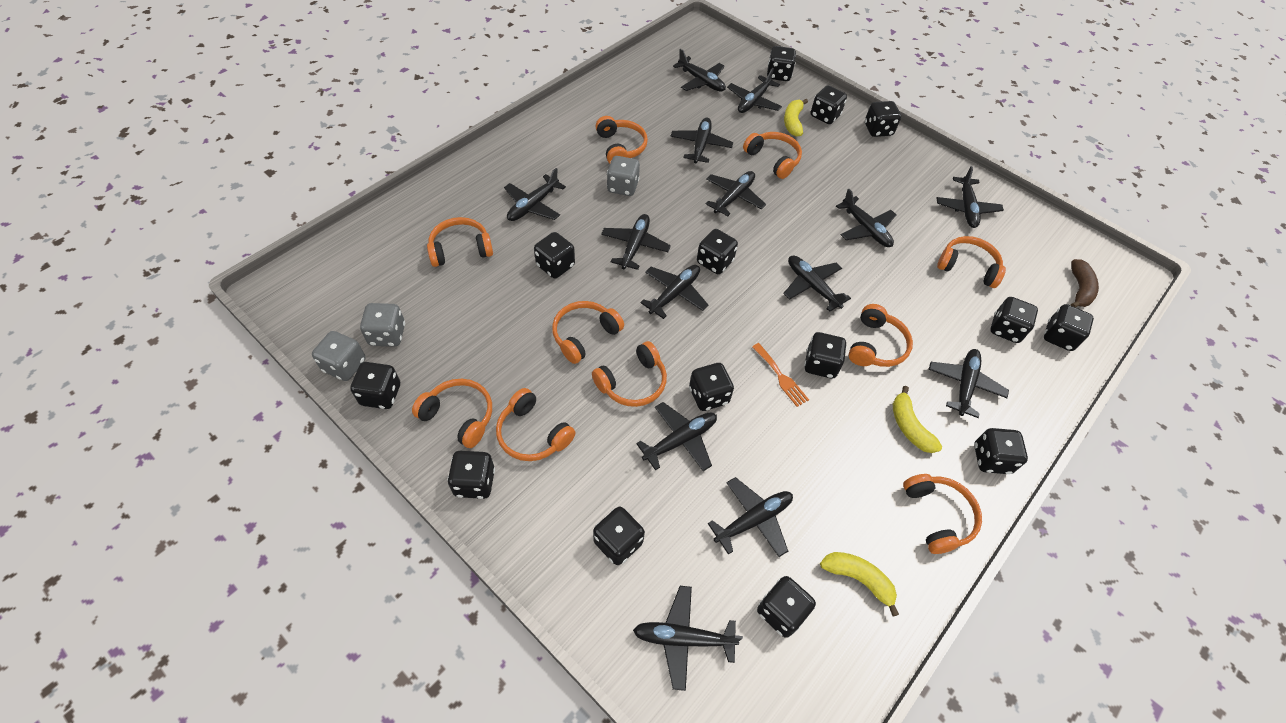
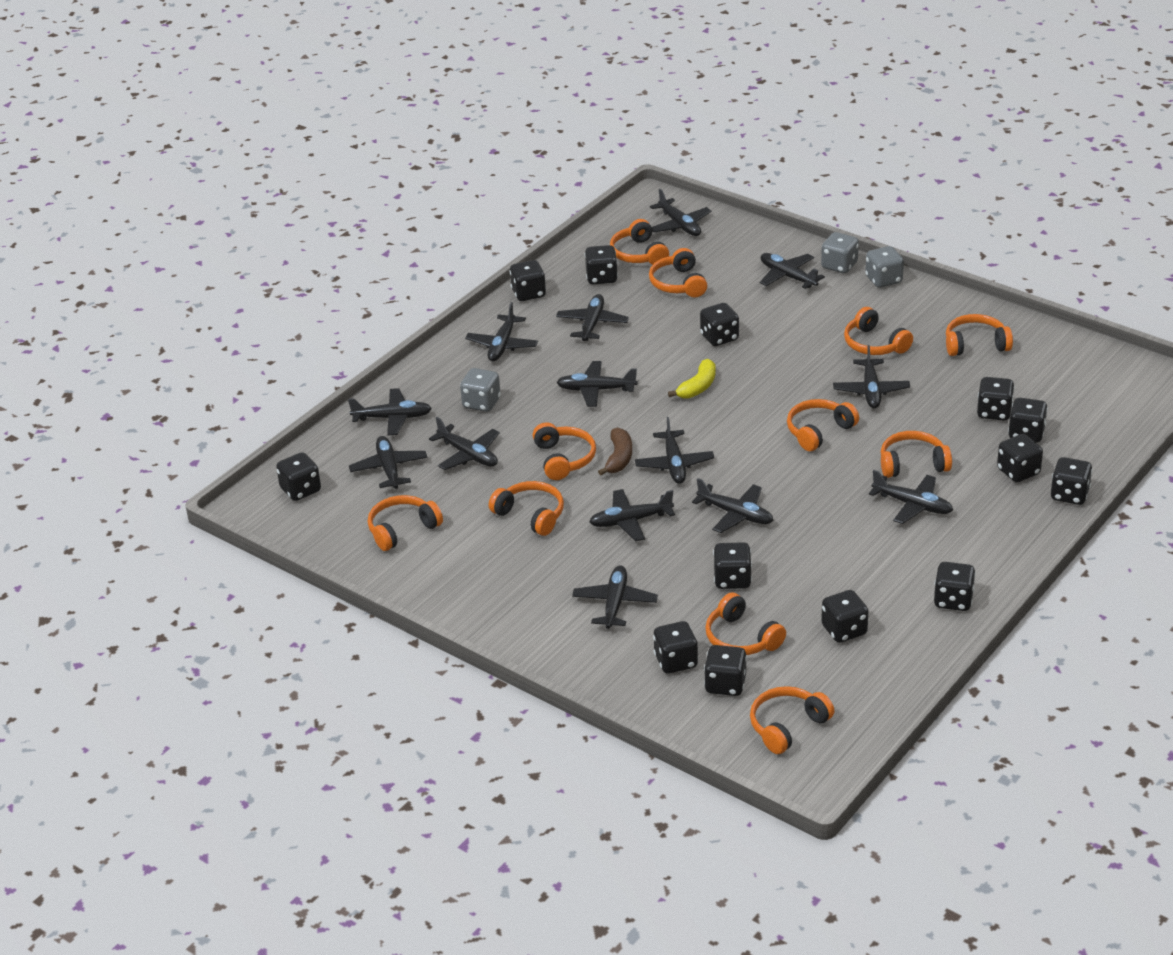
black dice: 14 -> 13
orange fork: 1 -> 0
orange headphones: 10 -> 11
yellow banana: 3 -> 1

